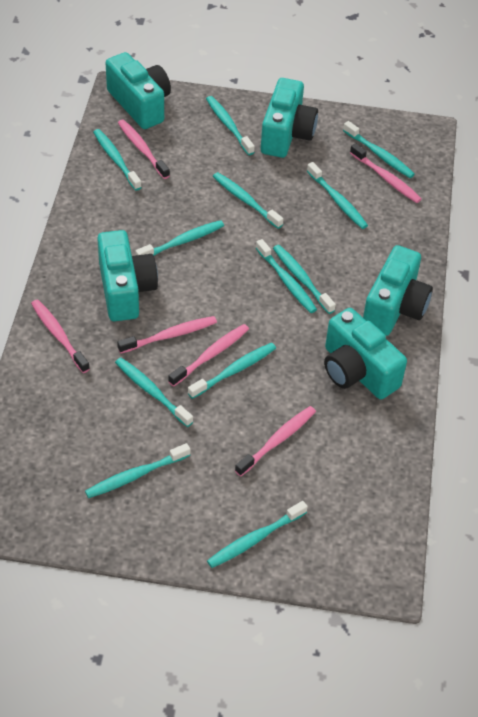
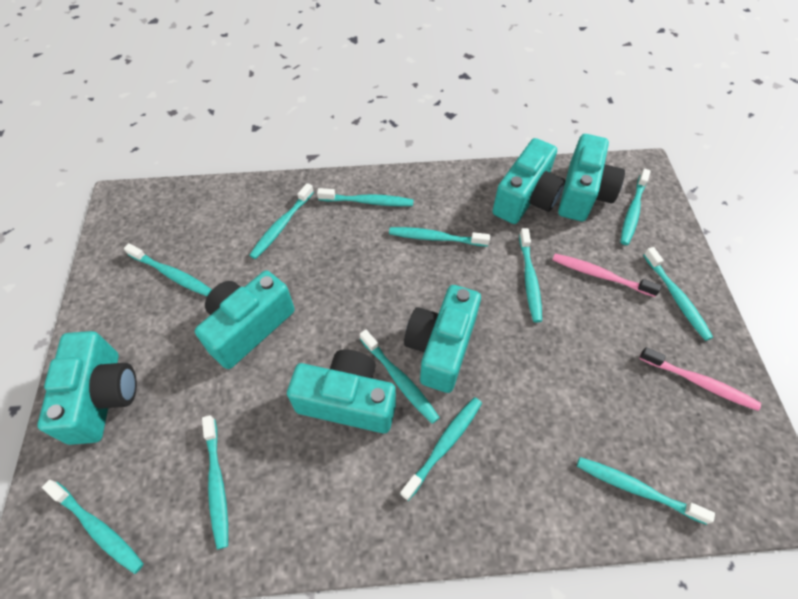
pink toothbrush: 6 -> 2
turquoise camera: 5 -> 6

